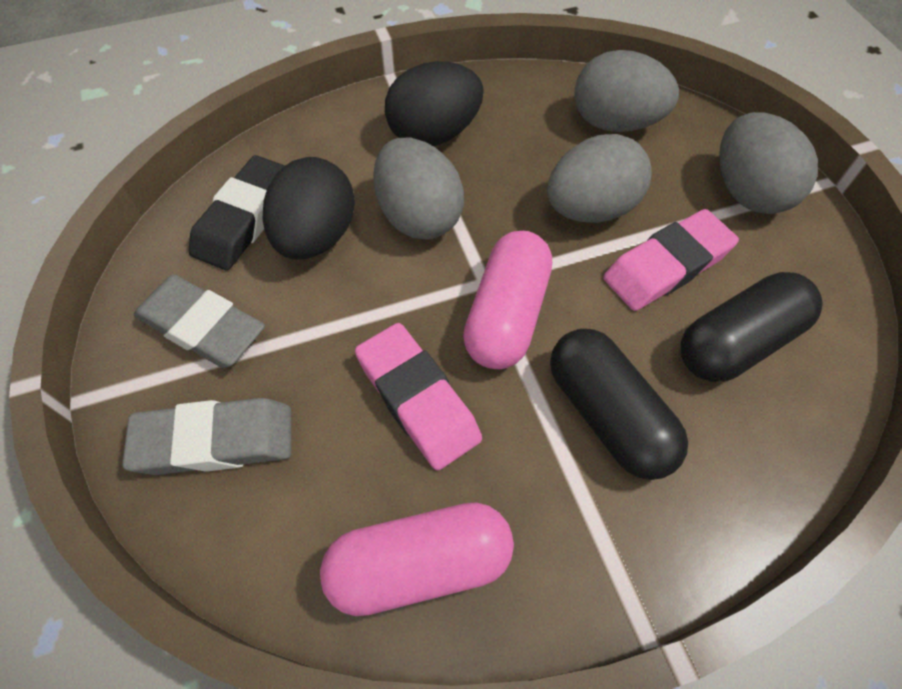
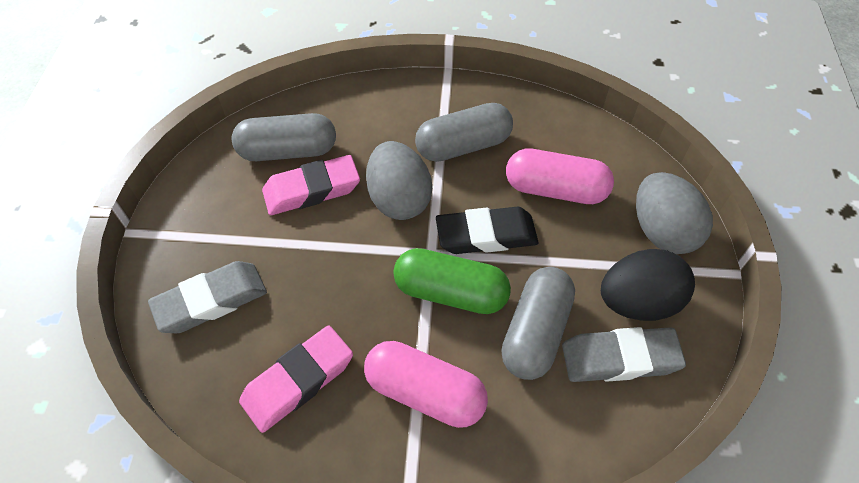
black capsule: 2 -> 0
black egg: 2 -> 1
green capsule: 0 -> 1
grey capsule: 0 -> 3
grey egg: 4 -> 2

